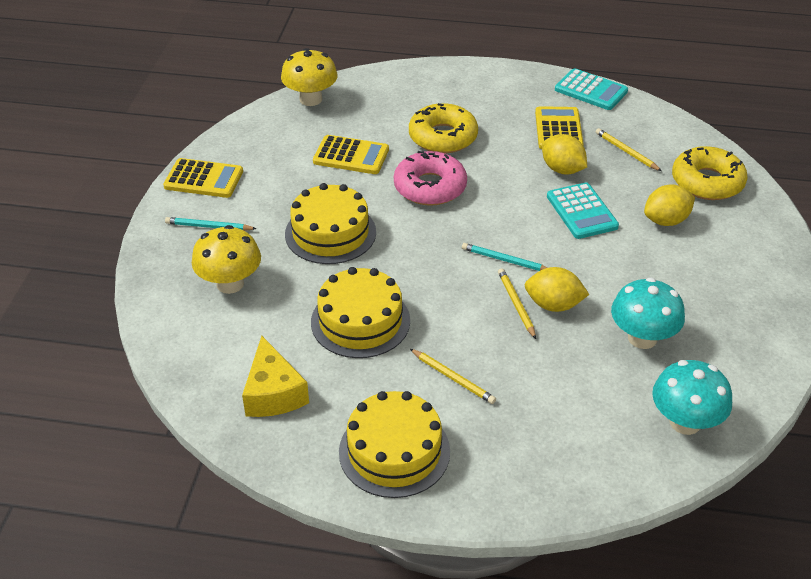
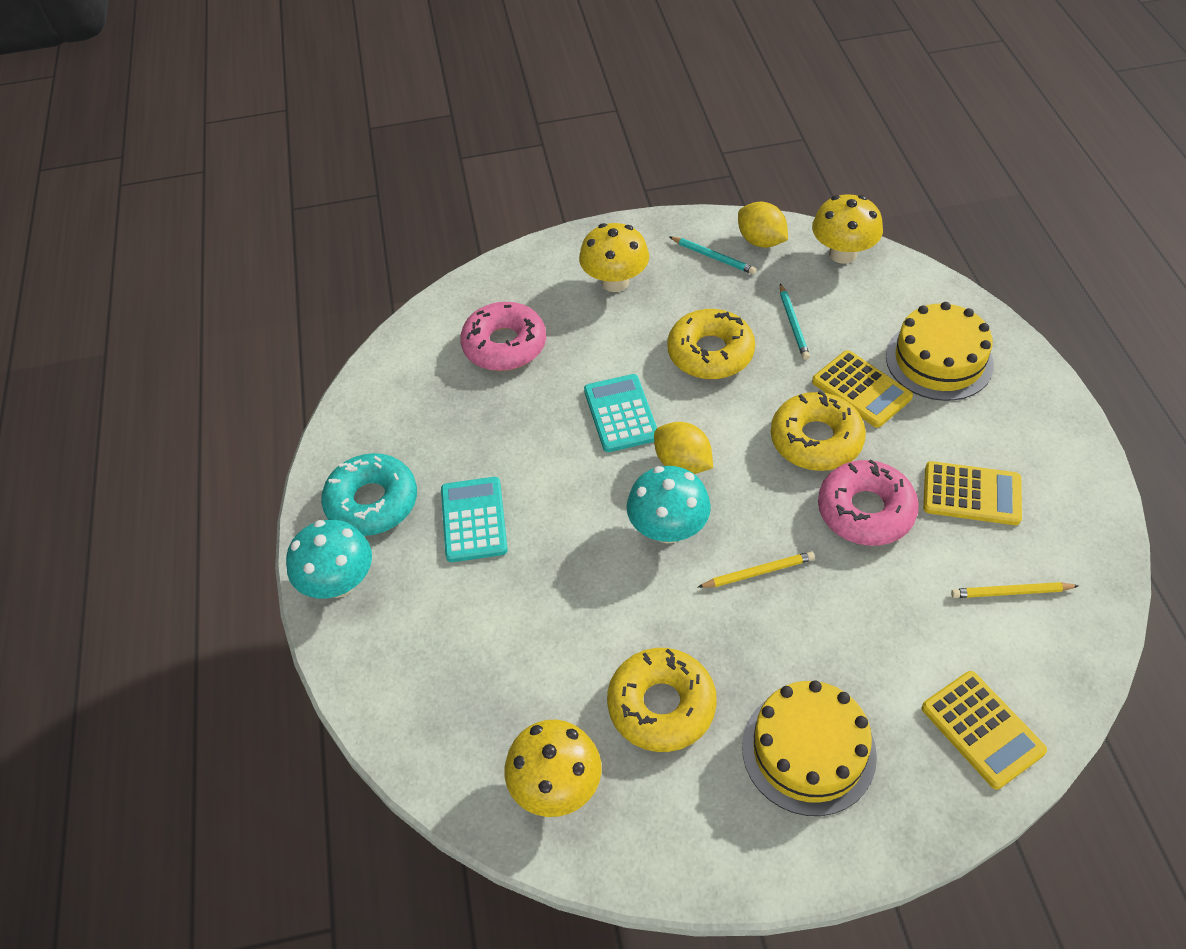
pink donut: 1 -> 2
turquoise donut: 0 -> 1
yellow cake: 3 -> 2
yellow cheese: 1 -> 0
yellow donut: 2 -> 3
yellow lemon: 3 -> 2
yellow mushroom: 2 -> 3
yellow pencil: 3 -> 2

